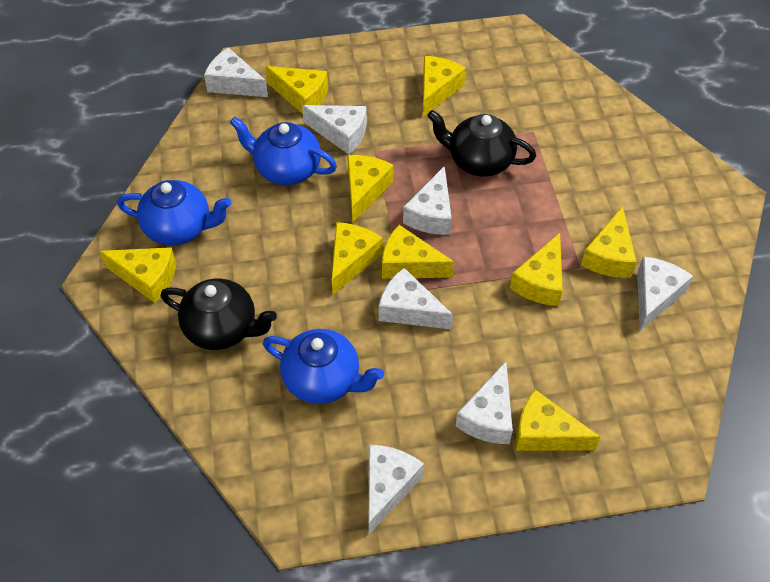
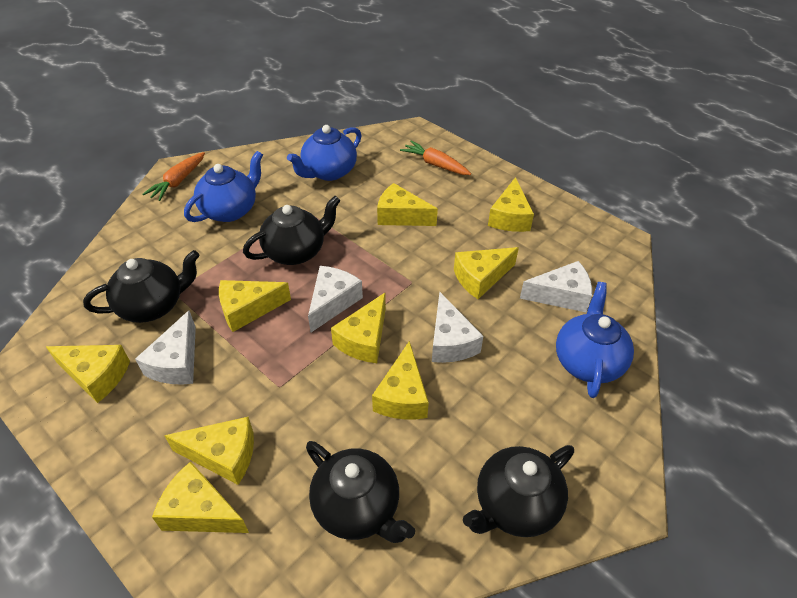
black teapot: 2 -> 4
orange carrot: 0 -> 2
white cheese: 7 -> 4

